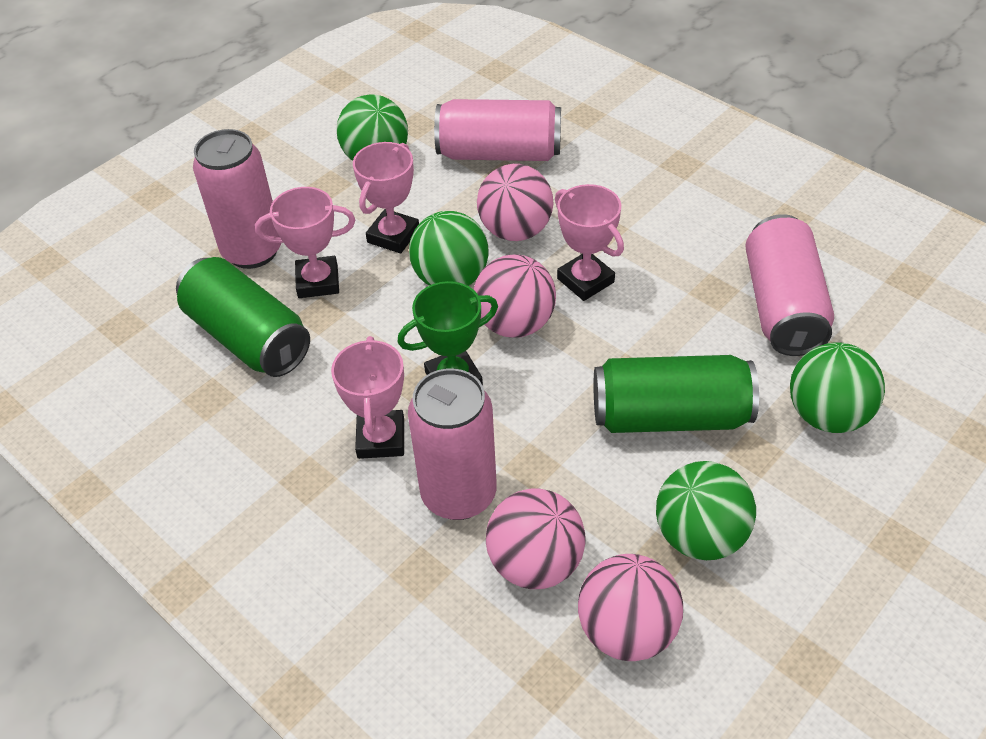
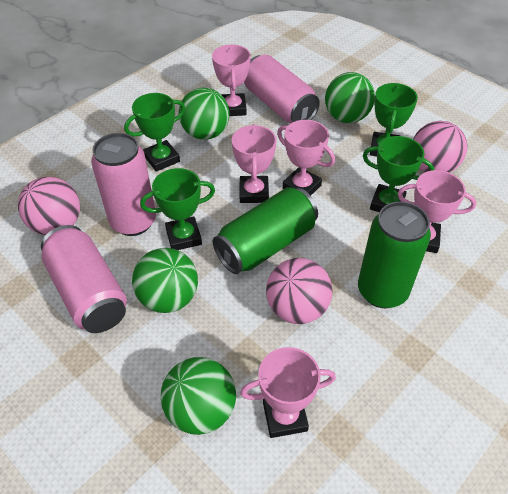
green trophy: 1 -> 4
pink ball: 4 -> 3
pink can: 4 -> 3
pink trophy: 4 -> 5

